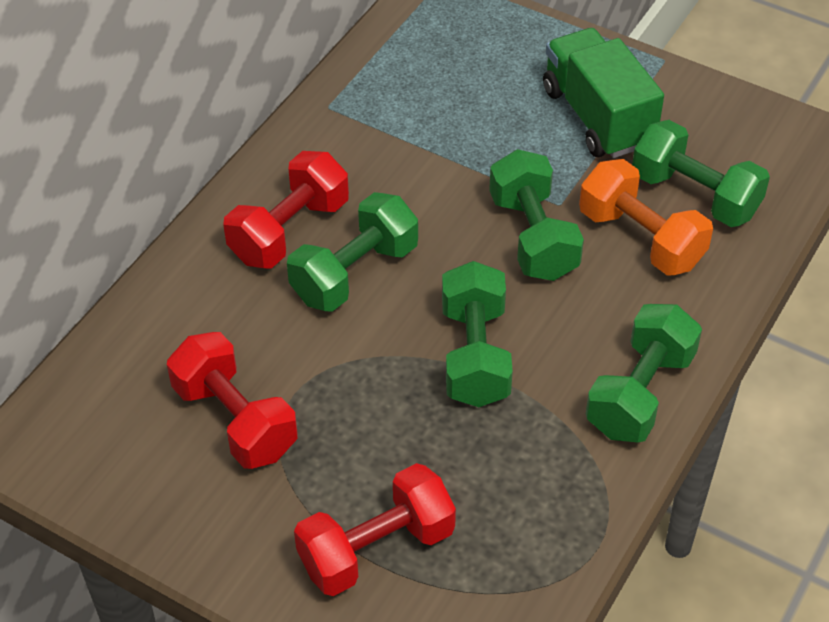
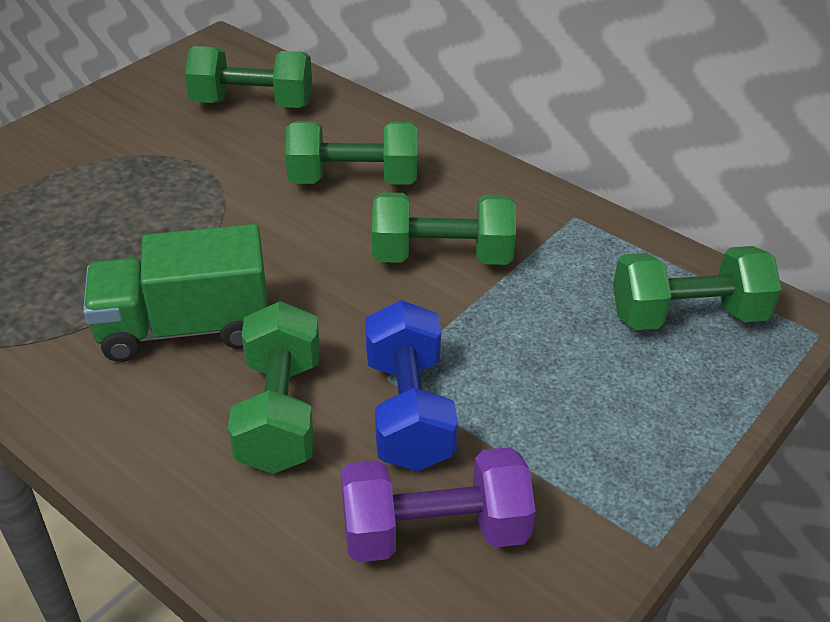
blue dumbbell: 0 -> 1
orange dumbbell: 1 -> 0
purple dumbbell: 0 -> 1
red dumbbell: 3 -> 0

